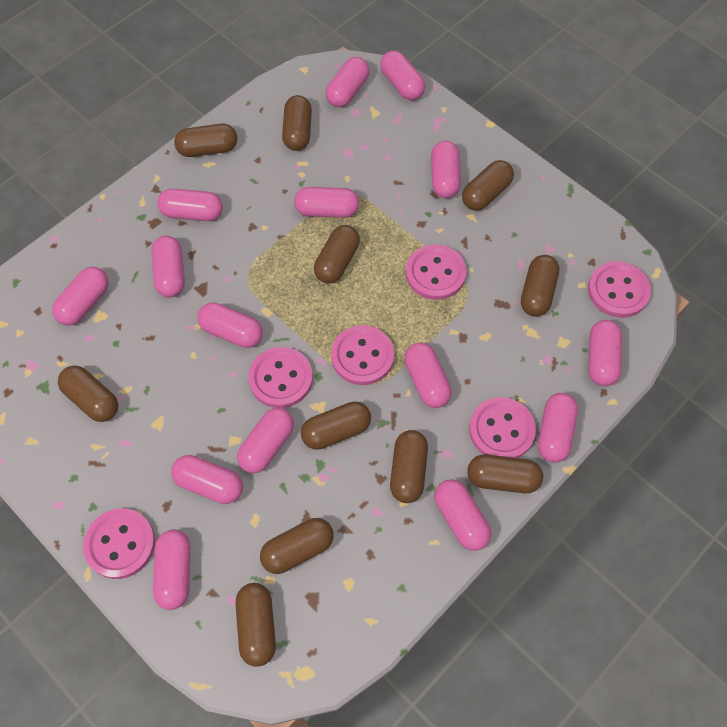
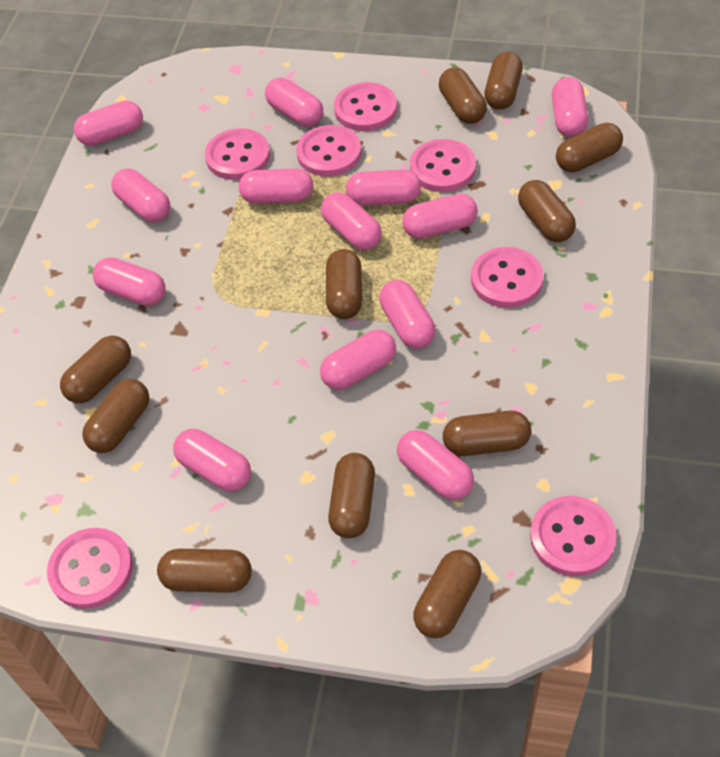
pink button: 6 -> 7
pink capsule: 15 -> 13

